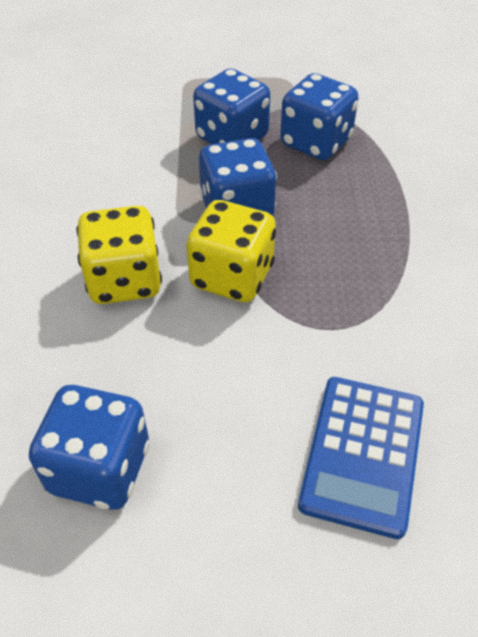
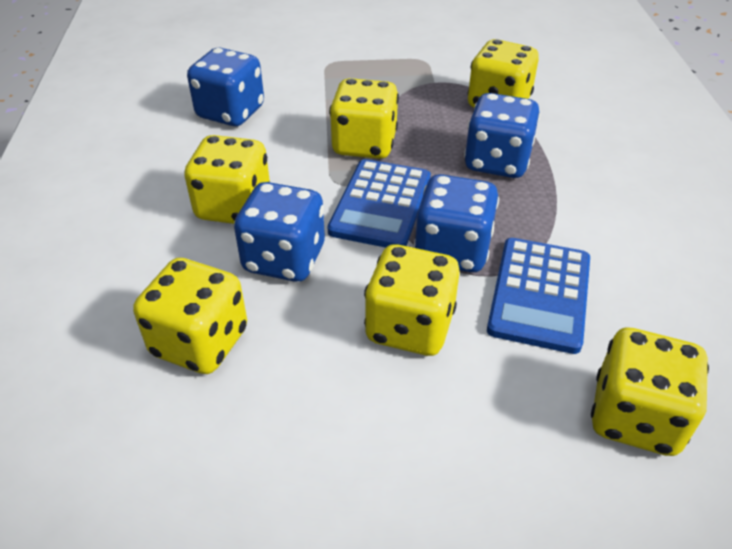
blue calculator: 1 -> 2
yellow dice: 2 -> 6

